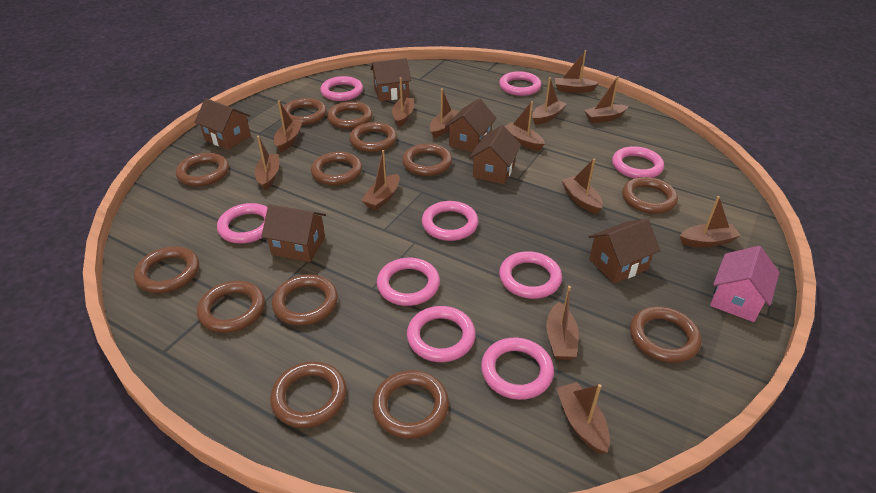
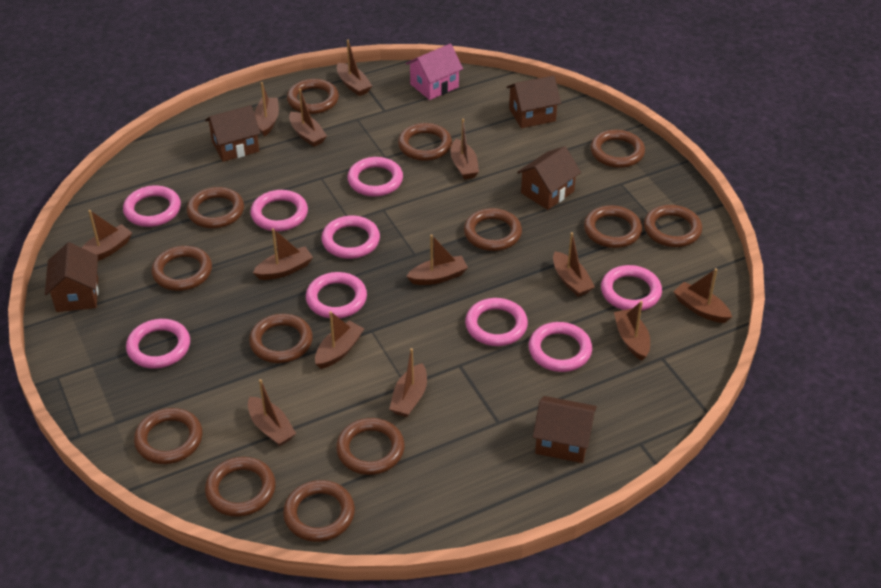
brown house: 6 -> 5

